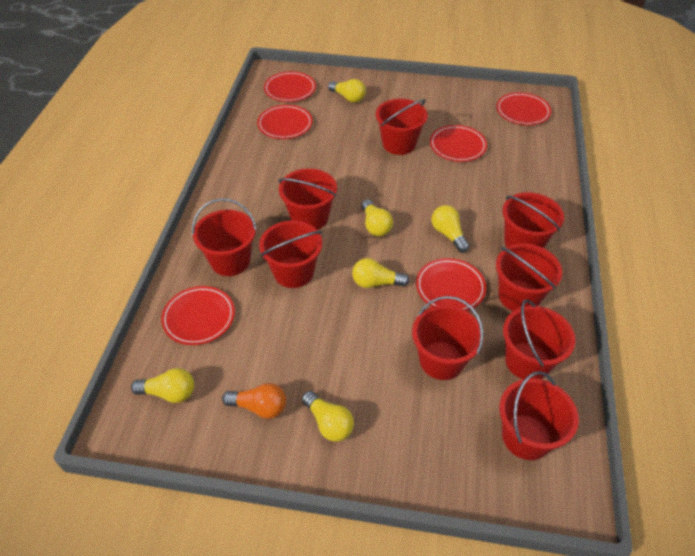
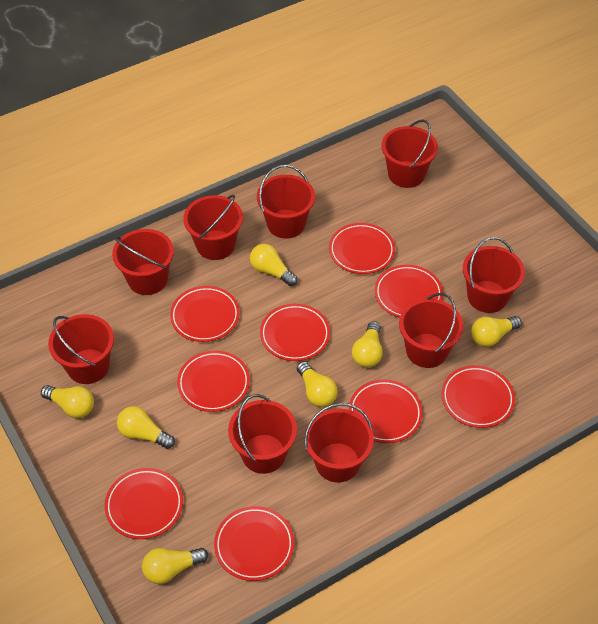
orange light bulb: 1 -> 0
red plate: 6 -> 9
yellow light bulb: 6 -> 7

